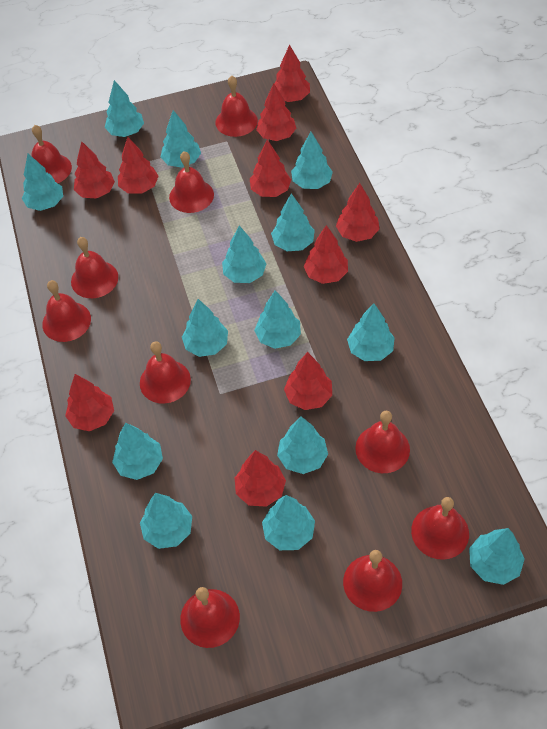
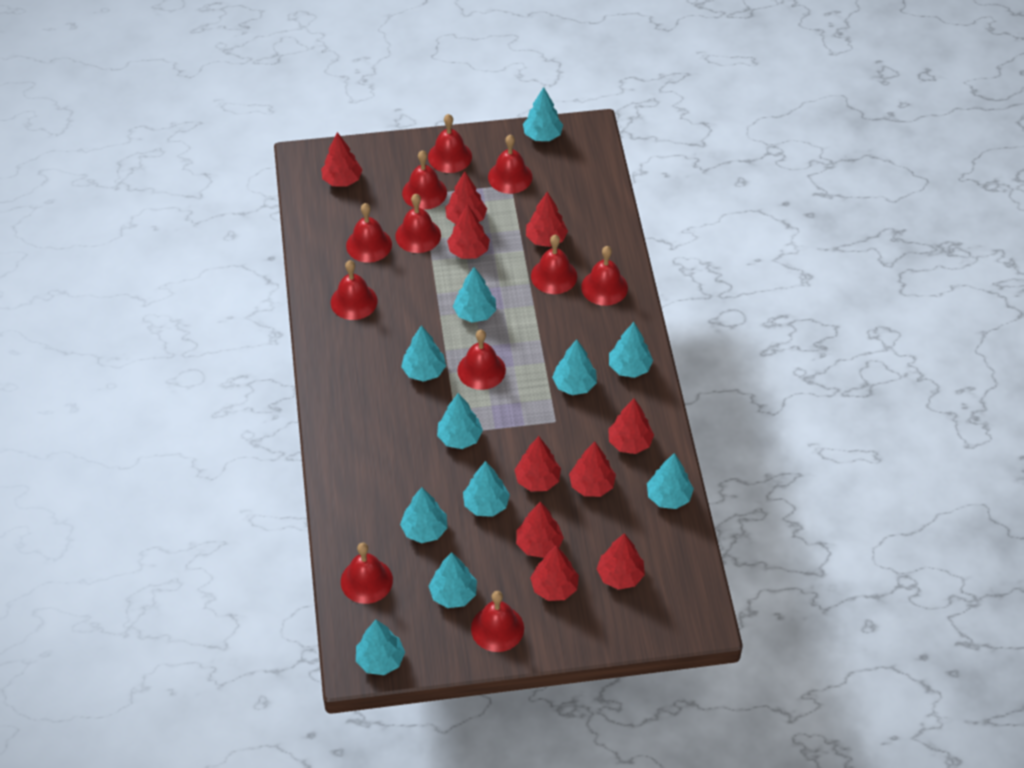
red bell: 10 -> 11
turquoise tree: 14 -> 11

